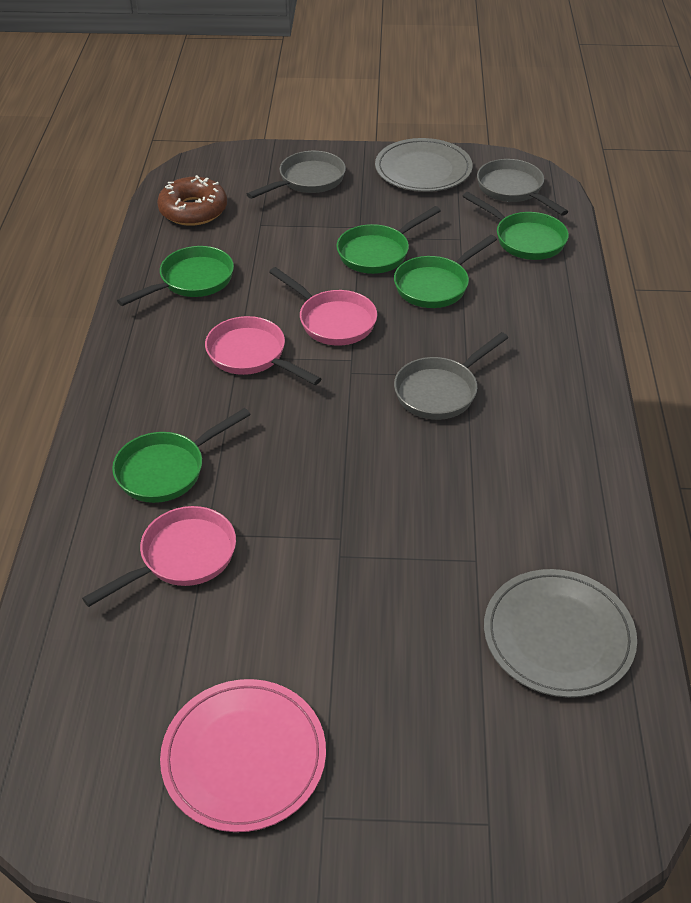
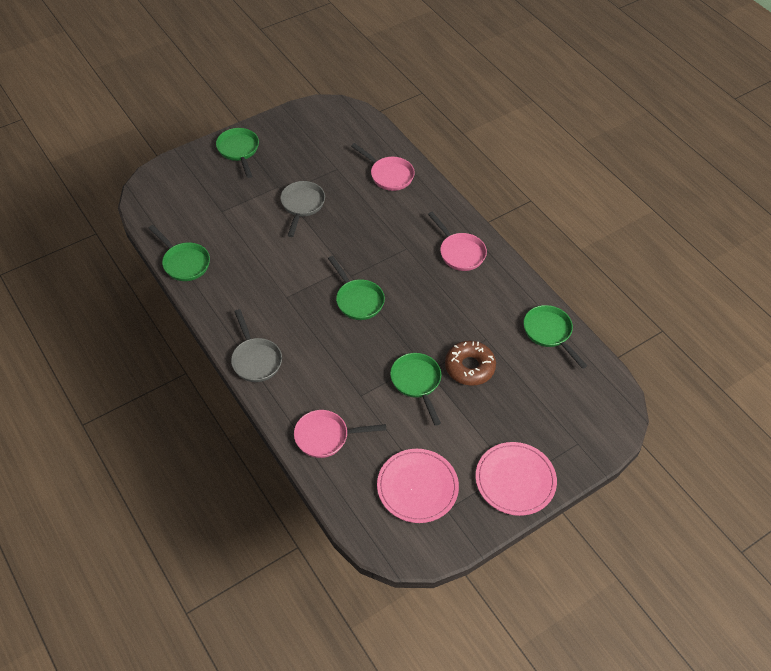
grey pan: 3 -> 2
grey plate: 2 -> 0
pink plate: 1 -> 2

